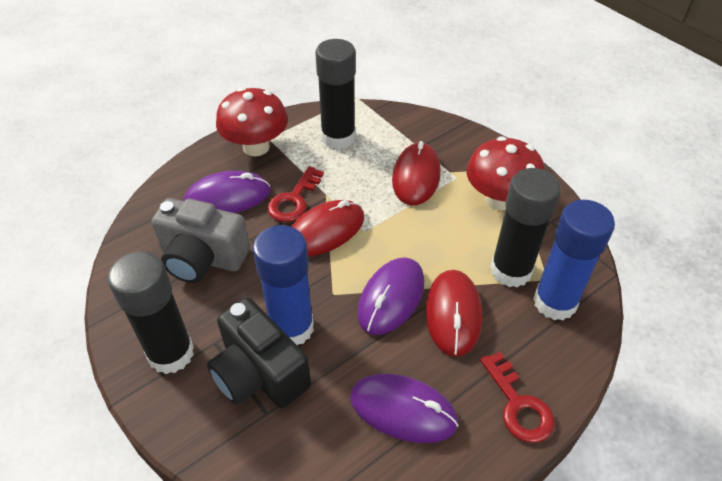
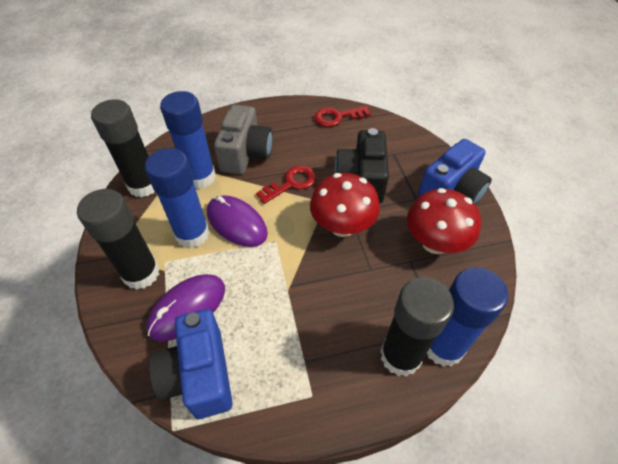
blue camera: 0 -> 2
blue glue stick: 2 -> 3
purple mouse: 3 -> 2
red mouse: 3 -> 0

